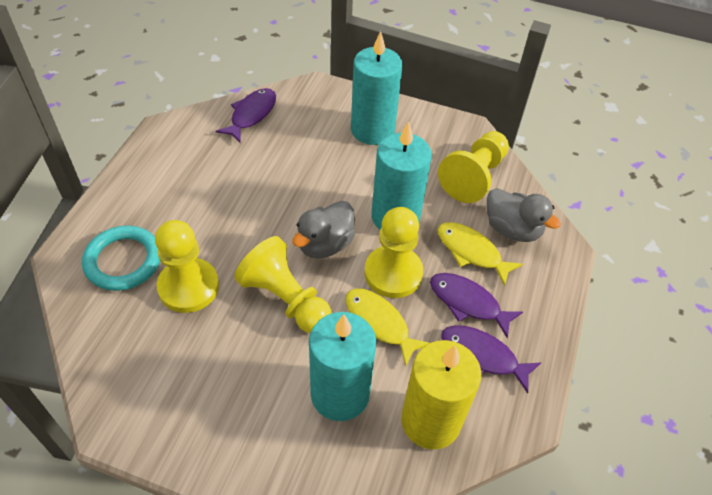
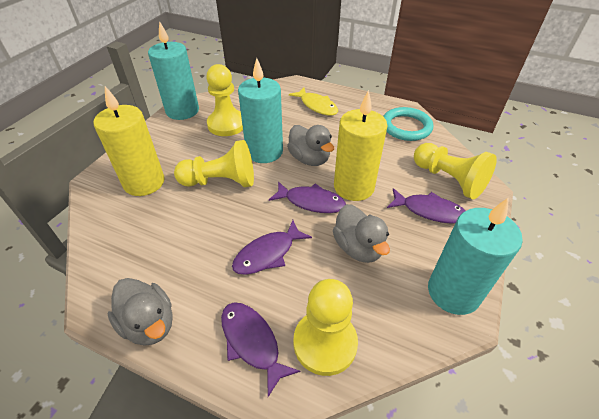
grey duck: 2 -> 3
purple fish: 3 -> 4
yellow candle: 1 -> 2
yellow fish: 2 -> 1

